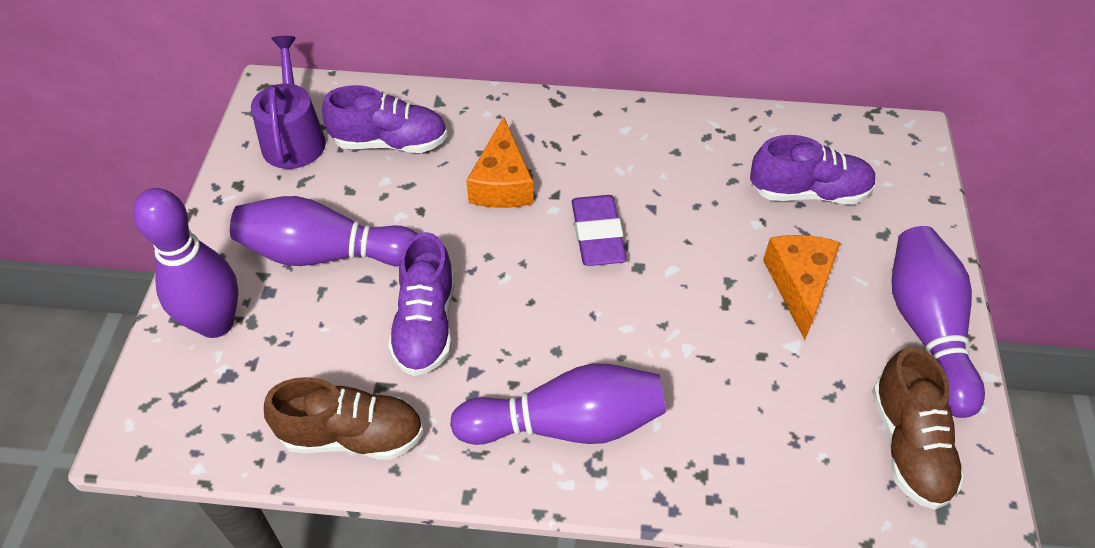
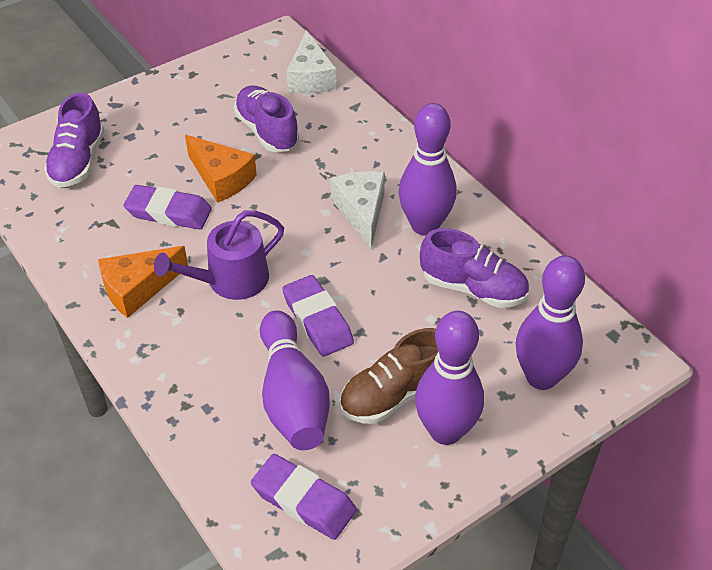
brown shoe: 2 -> 1
purple eraser: 1 -> 3
white cheese: 0 -> 2

